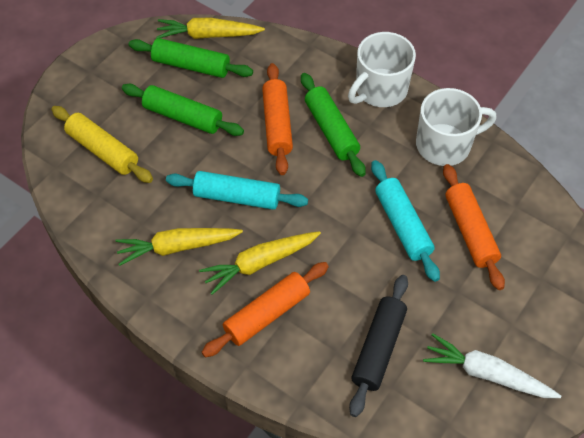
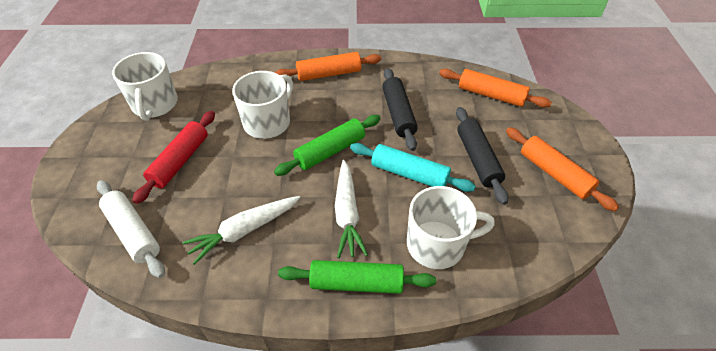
black rolling pin: 1 -> 2
green rolling pin: 3 -> 2
red rolling pin: 0 -> 1
turquoise rolling pin: 2 -> 1
white carrot: 1 -> 2
white mug: 2 -> 3
white rolling pin: 0 -> 1
yellow carrot: 3 -> 0
yellow rolling pin: 1 -> 0

